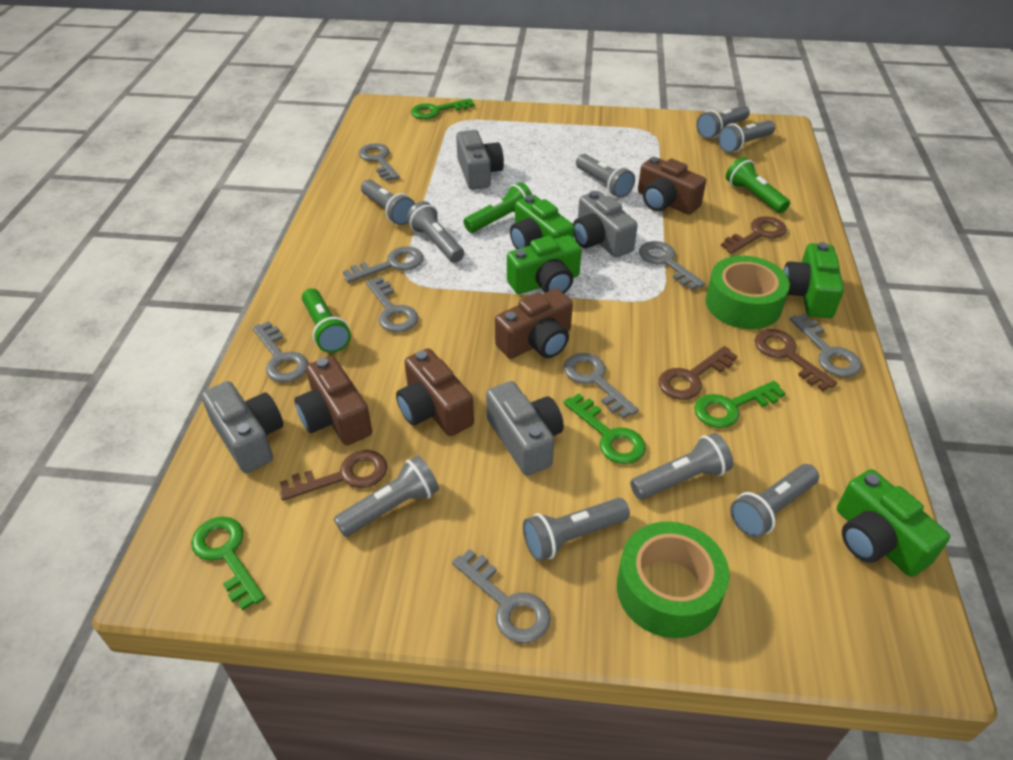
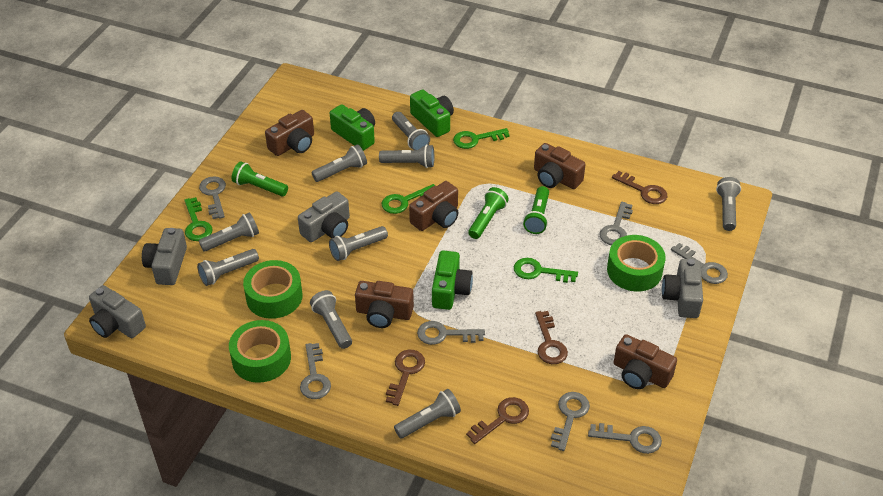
brown camera: 4 -> 5
green camera: 4 -> 3
green tape: 2 -> 3
grey key: 8 -> 7

